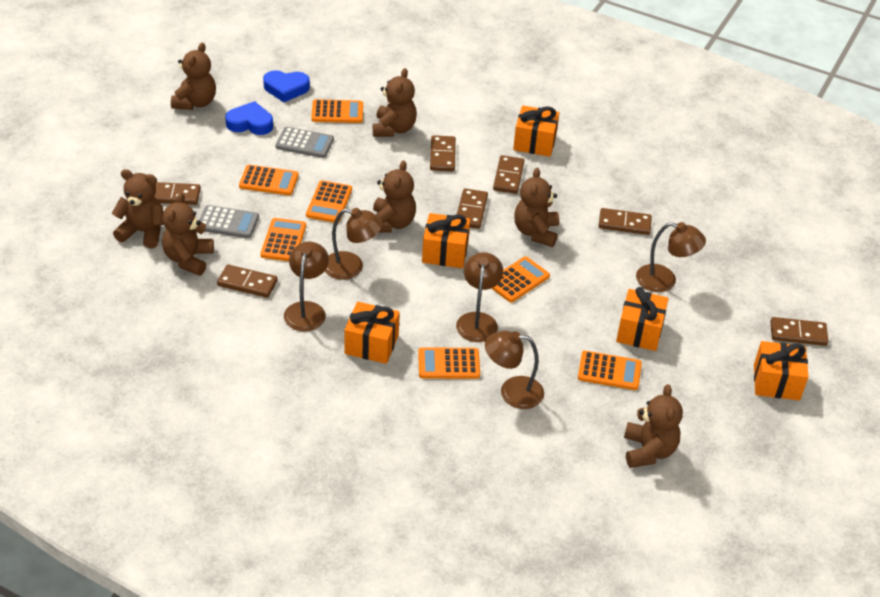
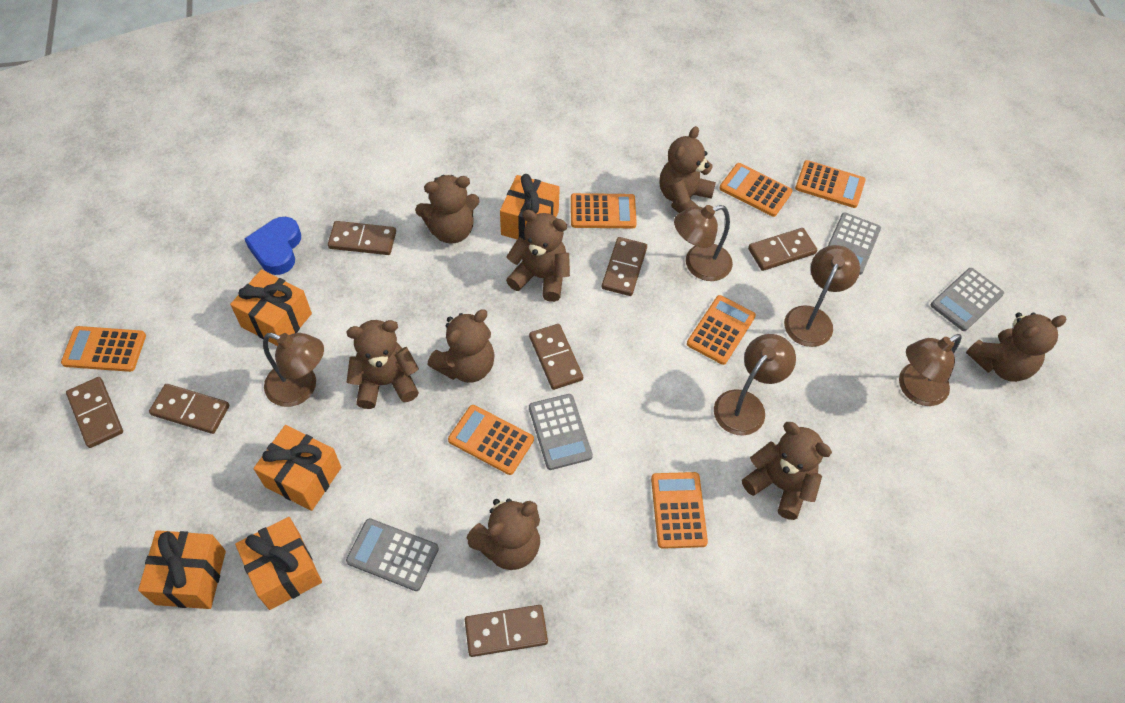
blue heart: 2 -> 1
brown teddy bear: 7 -> 8
grey calculator: 2 -> 4

